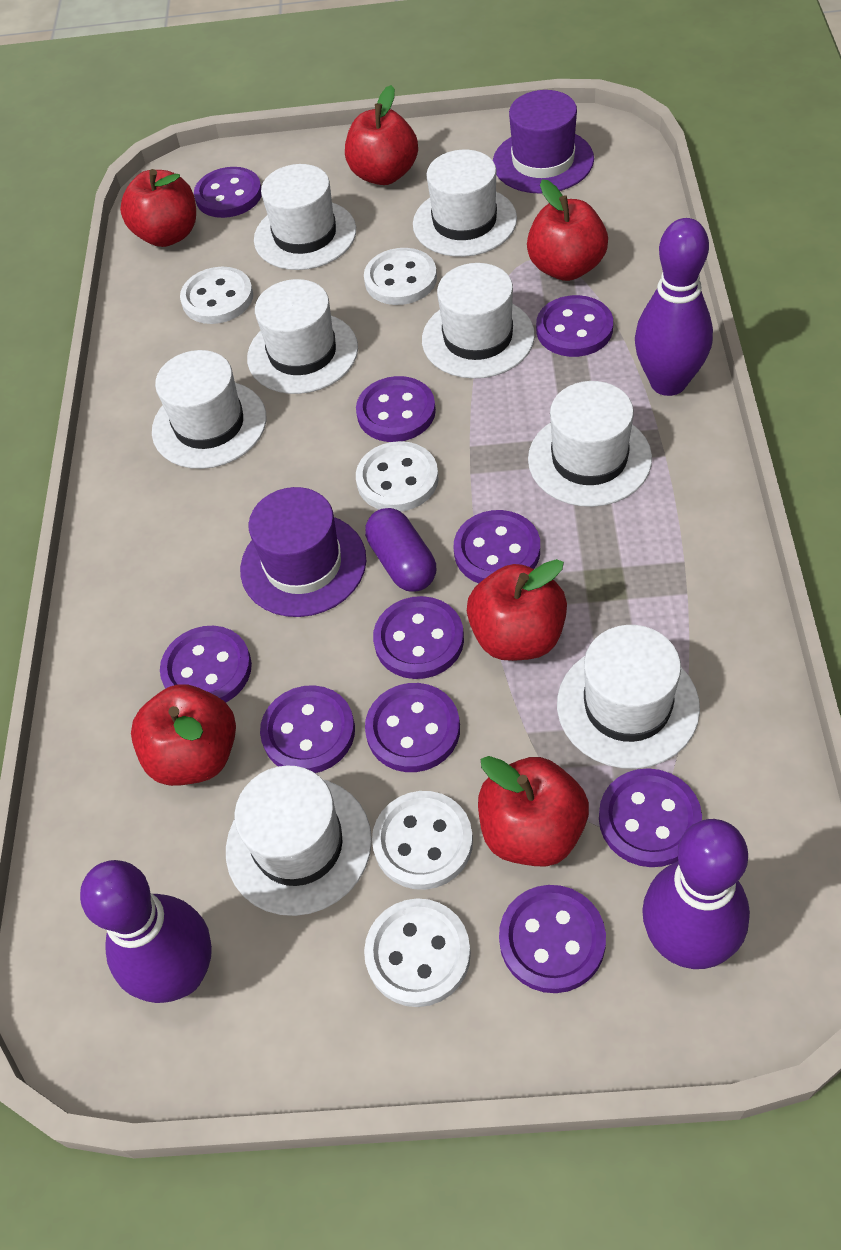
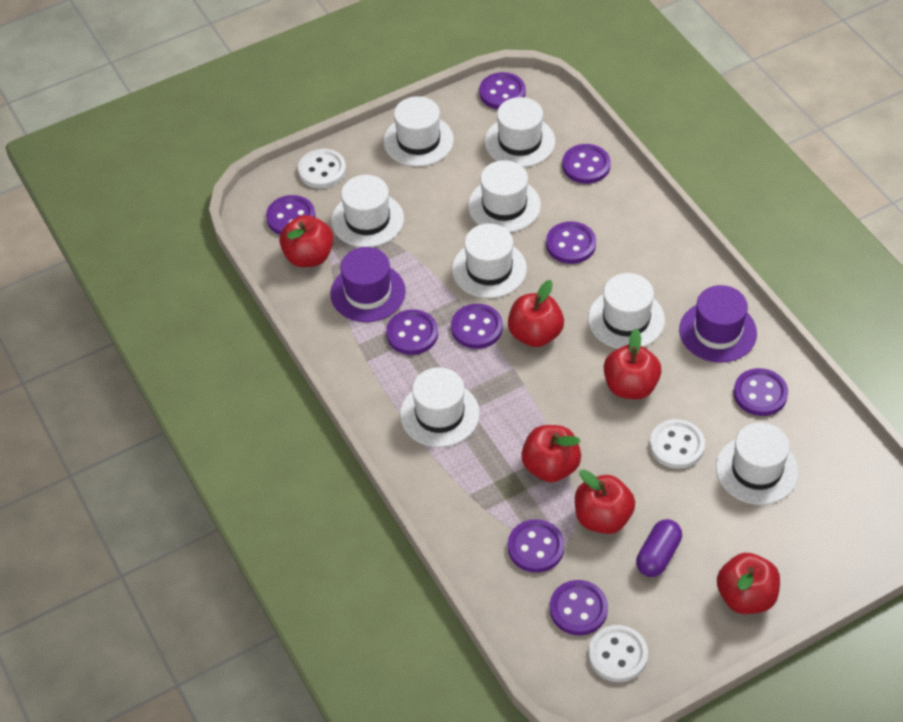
purple bowling pin: 3 -> 0
purple button: 10 -> 9
white button: 5 -> 3

